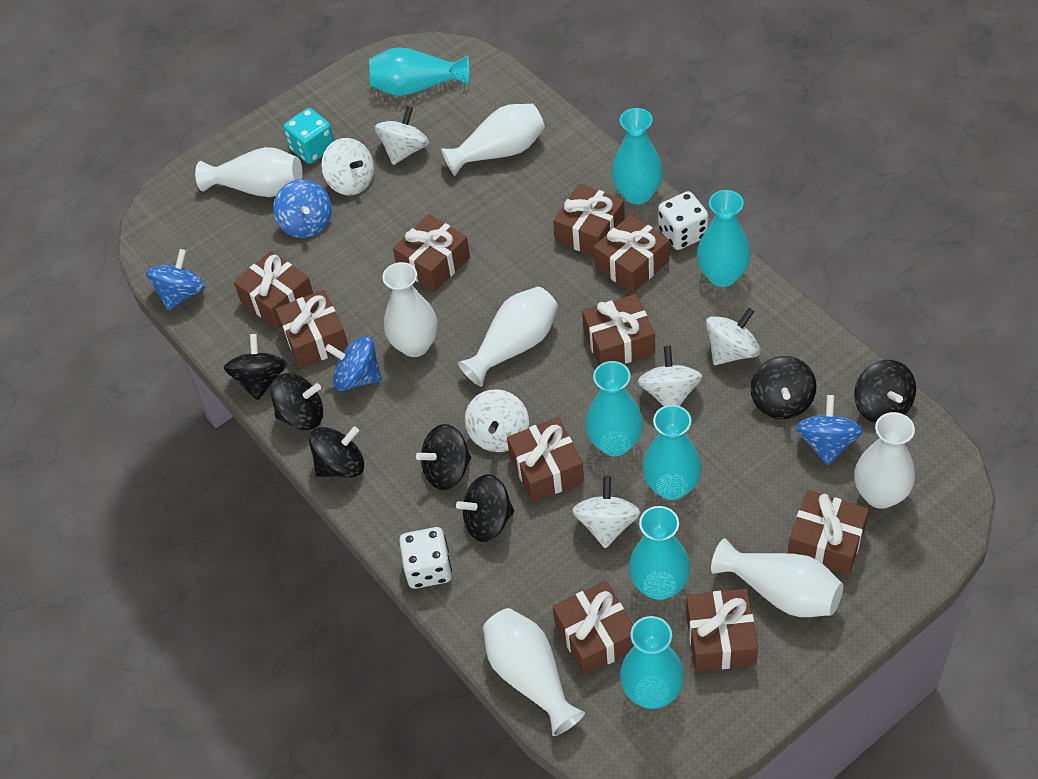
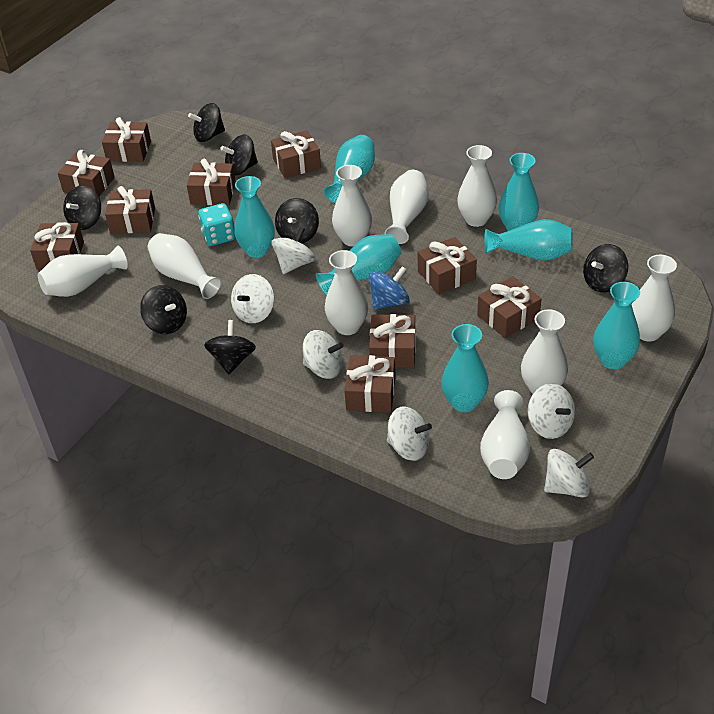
blue spinning top: 4 -> 1
white dice: 2 -> 0
white vase: 7 -> 9

